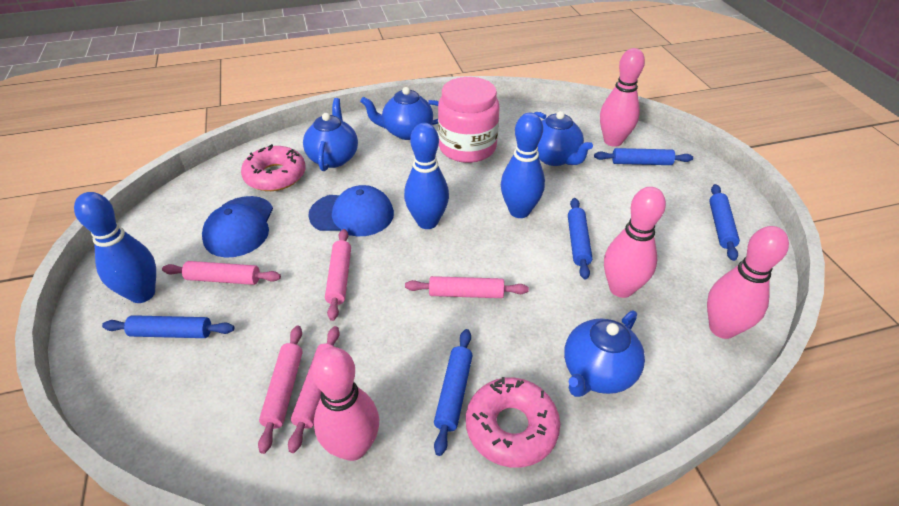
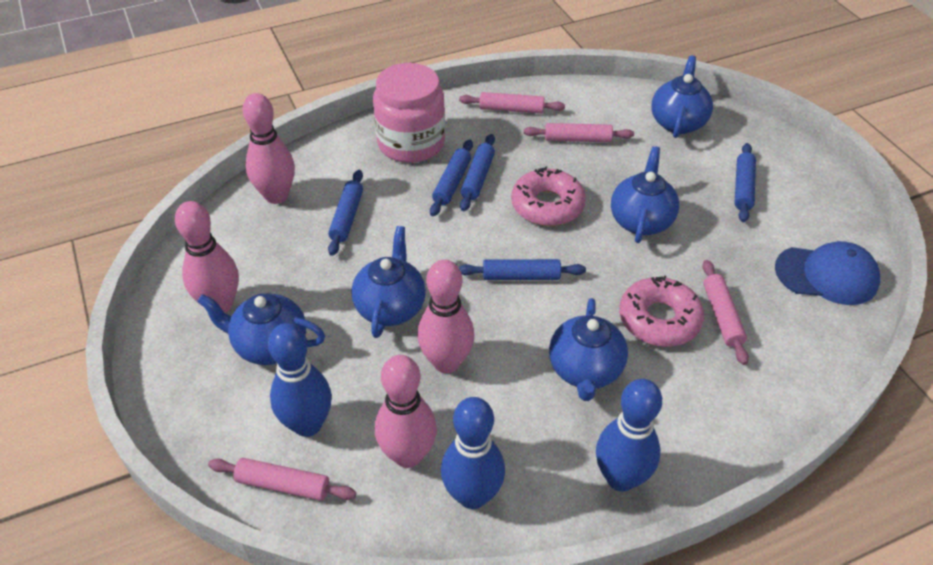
blue cap: 2 -> 1
blue teapot: 4 -> 5
pink rolling pin: 5 -> 4

